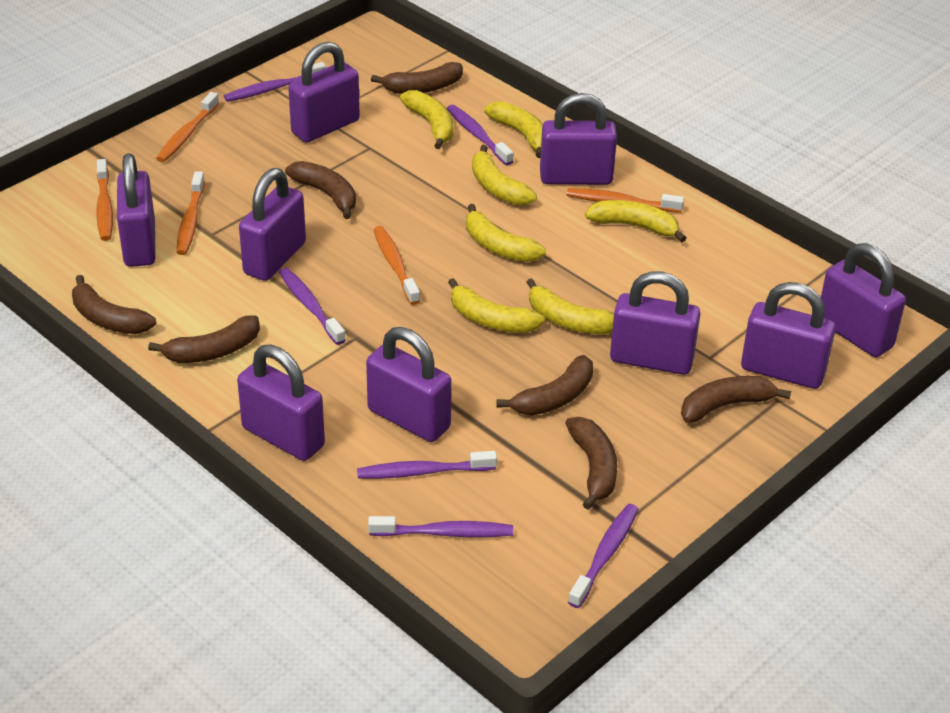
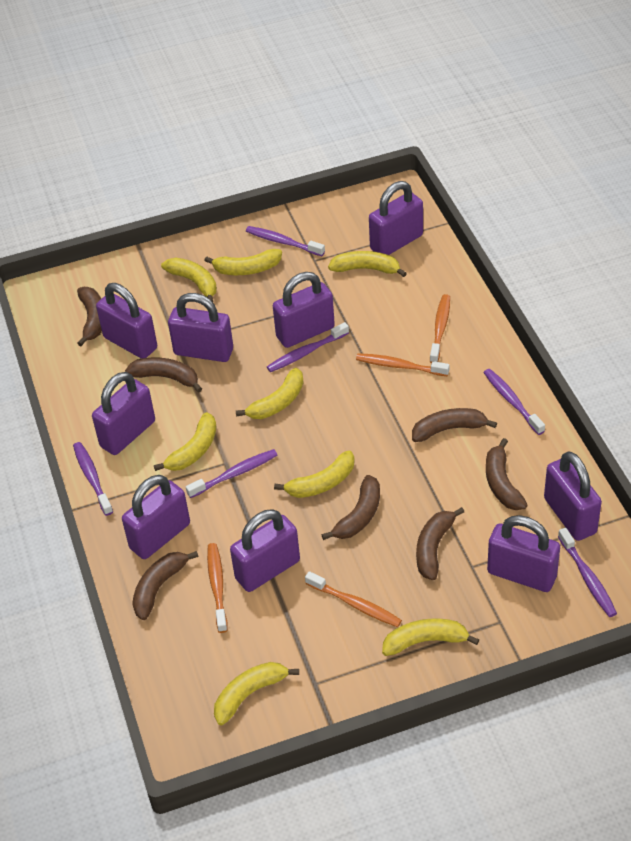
orange toothbrush: 5 -> 4
yellow banana: 7 -> 8

